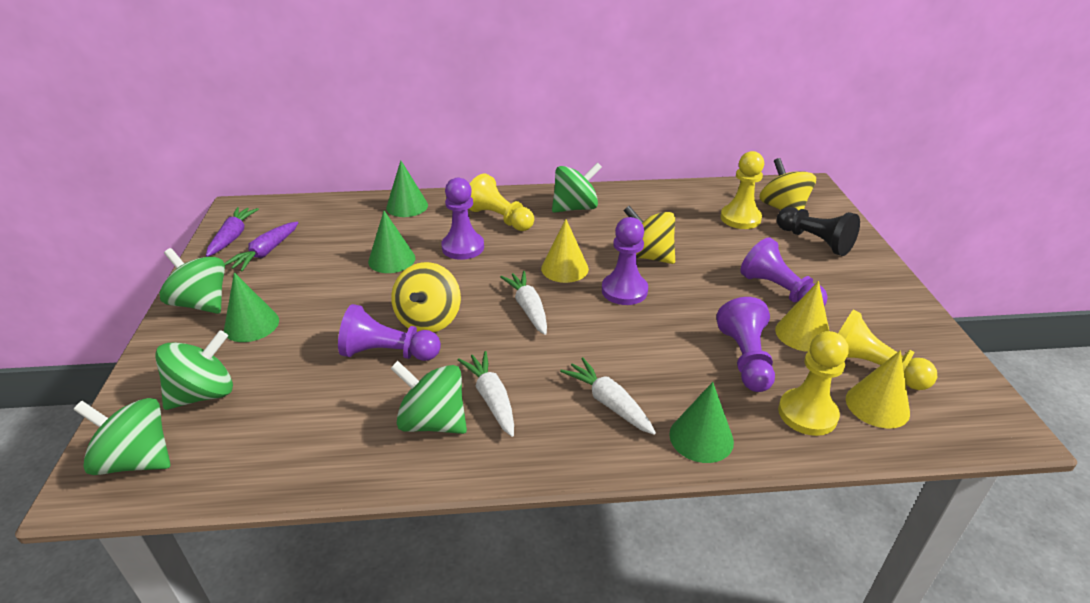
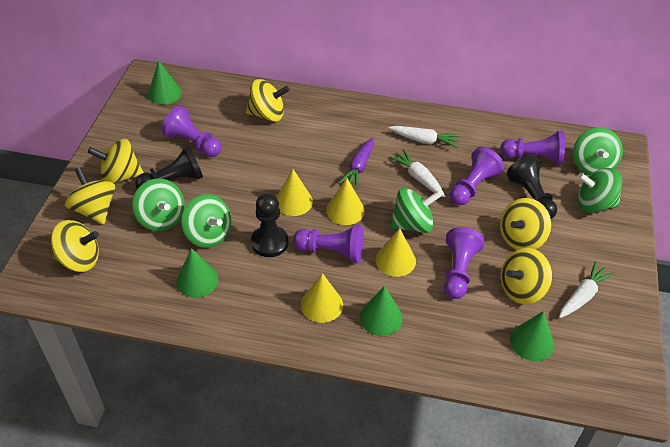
black pawn: 1 -> 3
purple carrot: 2 -> 1
yellow cone: 3 -> 4
yellow pawn: 4 -> 0
yellow spinning top: 3 -> 6

